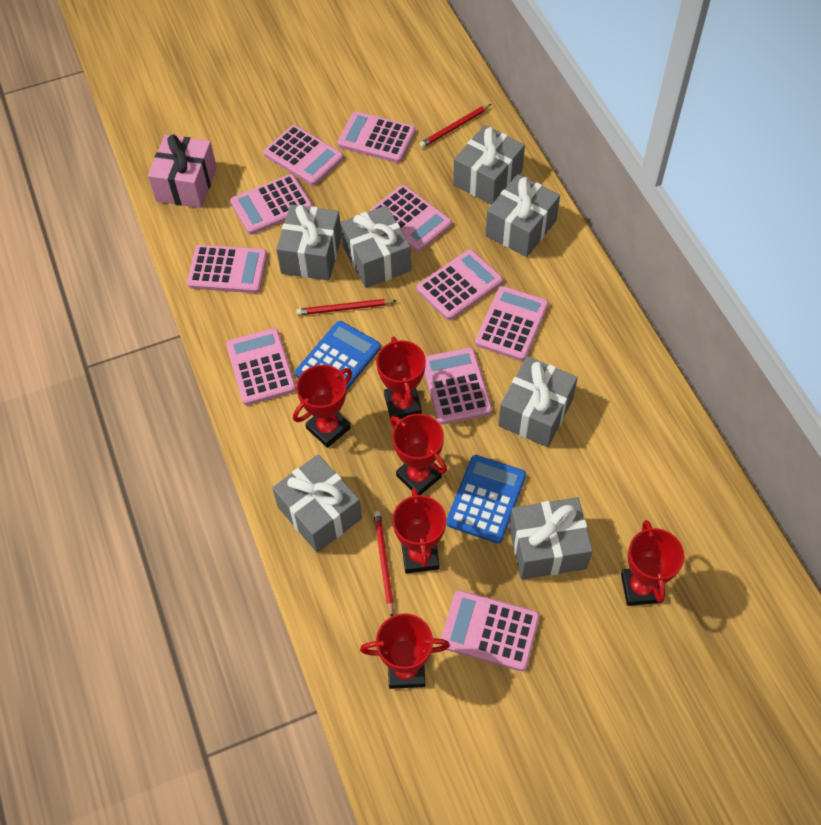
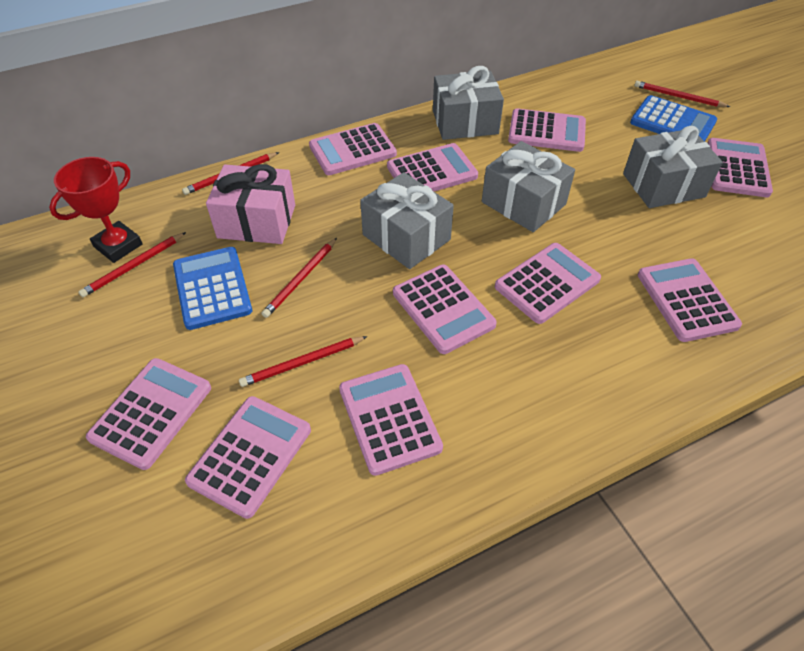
grey gift: 7 -> 4
red pencil: 3 -> 5
red trophy: 6 -> 1

